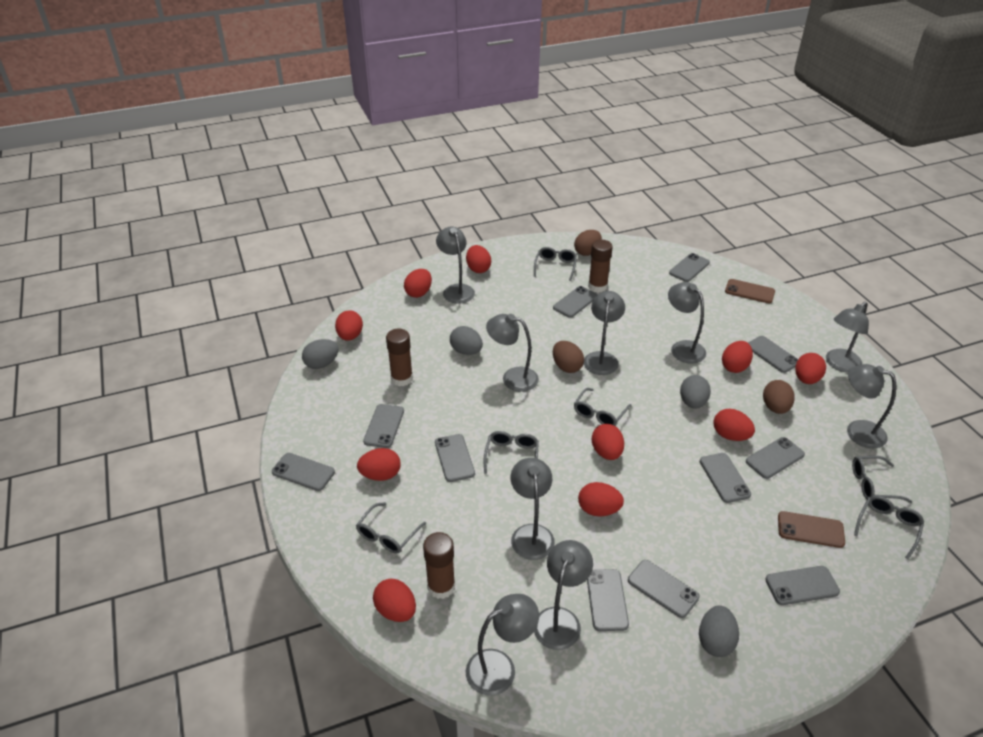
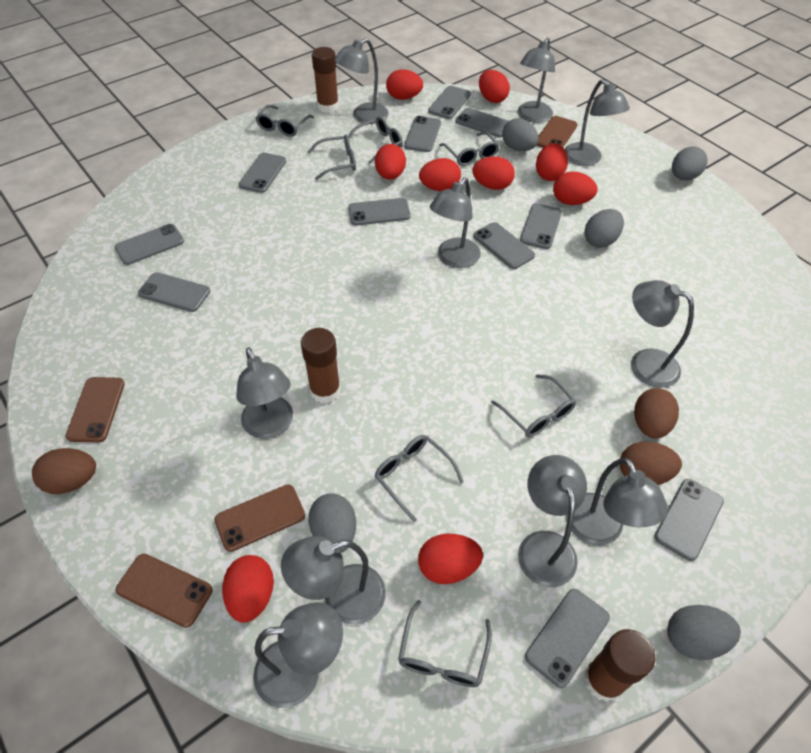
brown phone: 2 -> 4
grey egg: 4 -> 5
grey glasses: 6 -> 7
grey lamp: 9 -> 10
red egg: 10 -> 9

